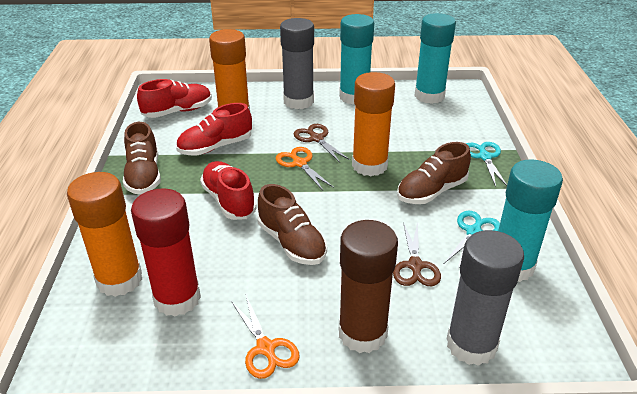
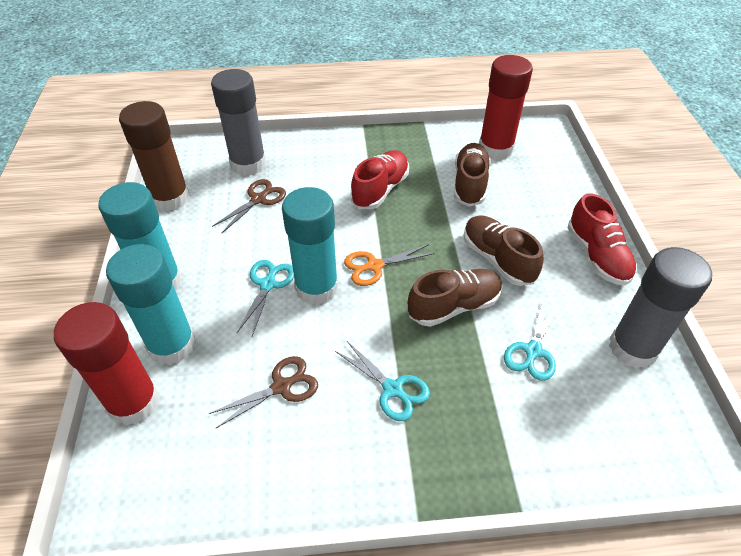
orange glue stick: 3 -> 0
orange scissors: 2 -> 1
red glue stick: 1 -> 2
red shoe: 3 -> 2
turquoise scissors: 2 -> 3

